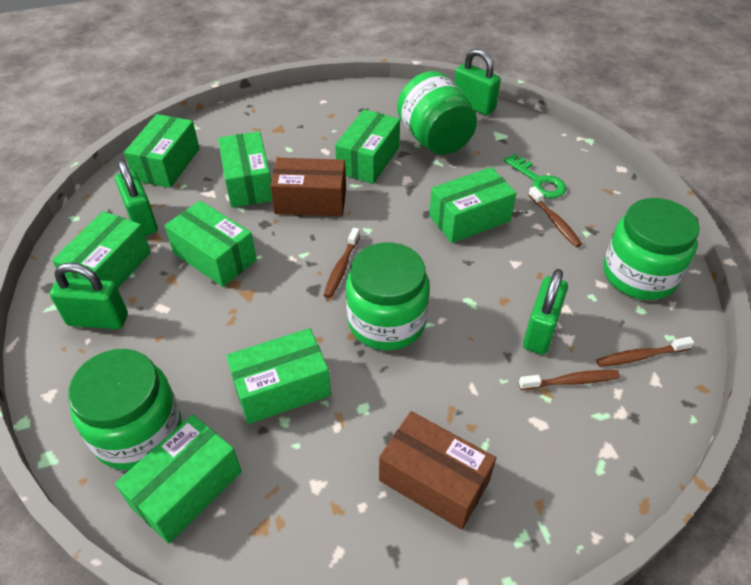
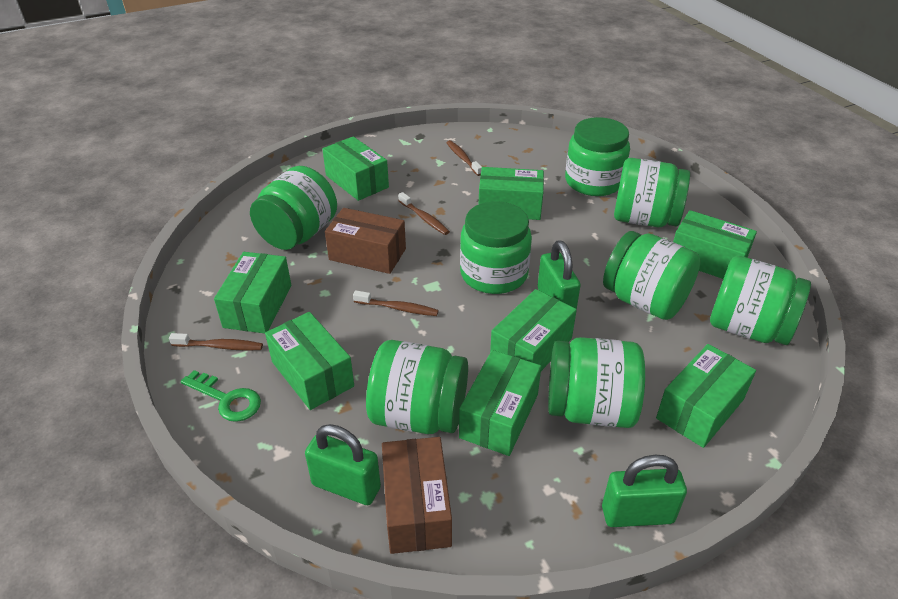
green jar: 4 -> 8
green padlock: 4 -> 3

